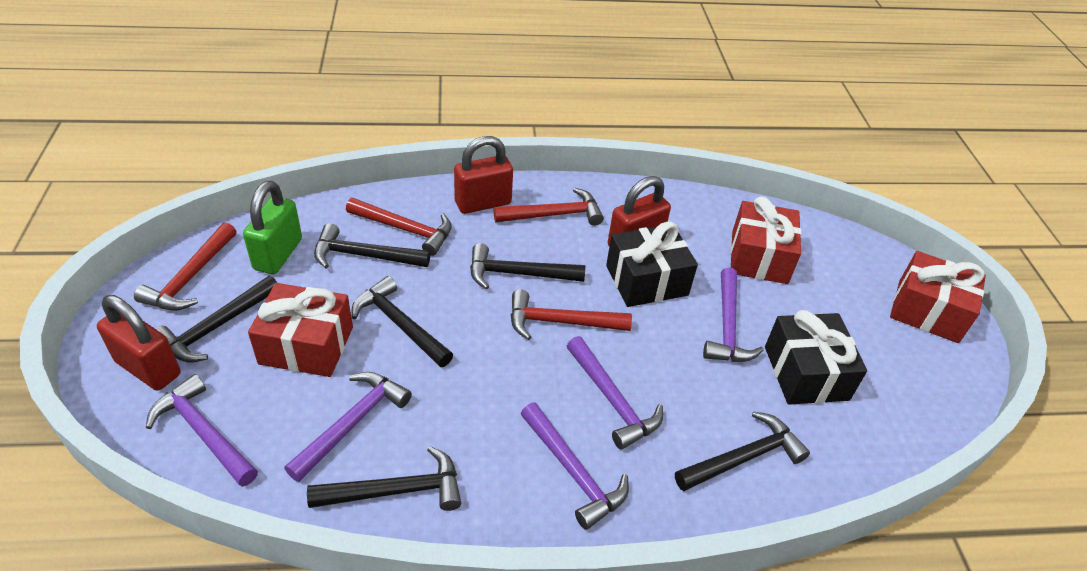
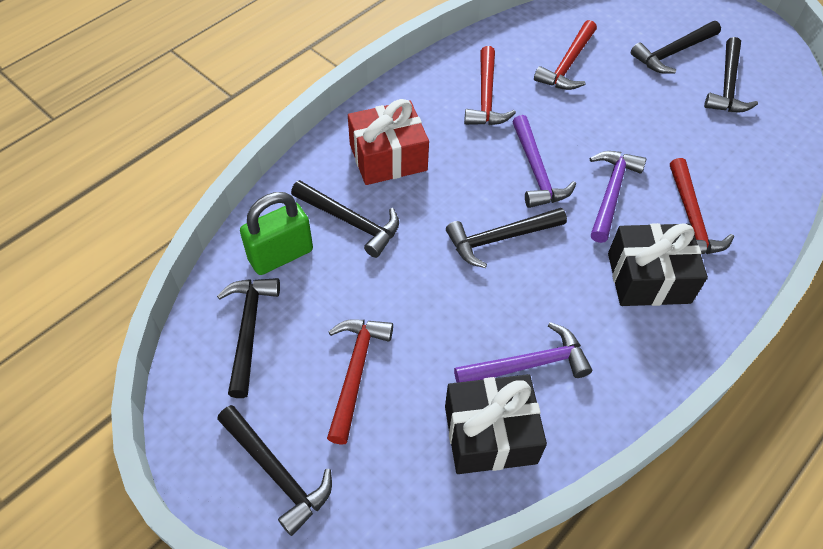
purple hammer: 5 -> 3
red gift: 3 -> 1
red padlock: 3 -> 0

